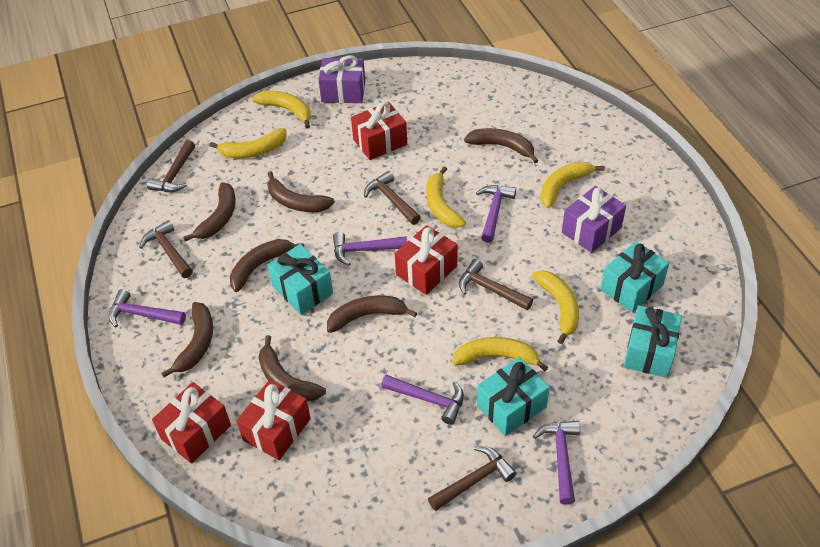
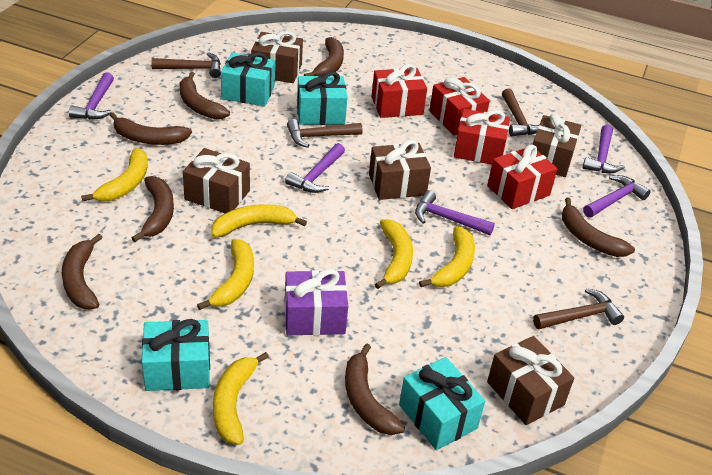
brown gift: 0 -> 5
brown hammer: 5 -> 4
purple gift: 2 -> 1

